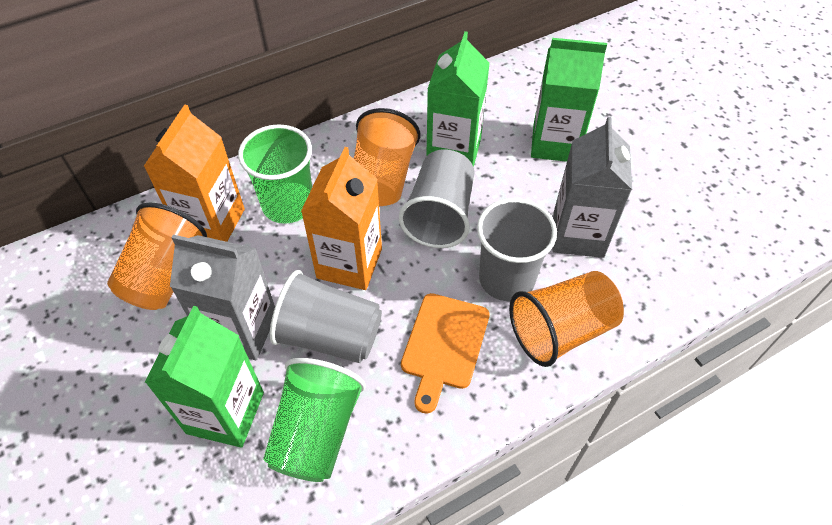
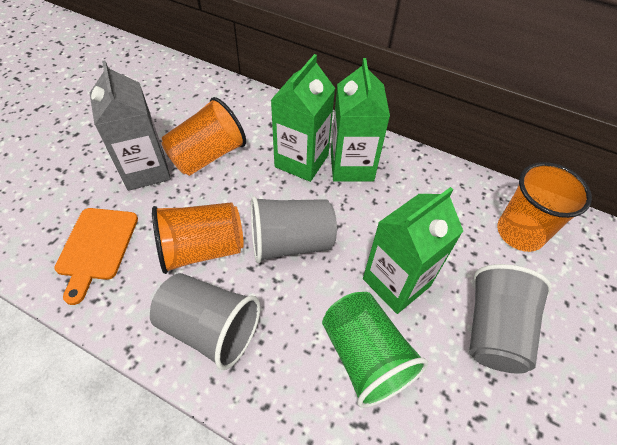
green cup: 2 -> 1
grey carton: 2 -> 1
orange carton: 2 -> 0

